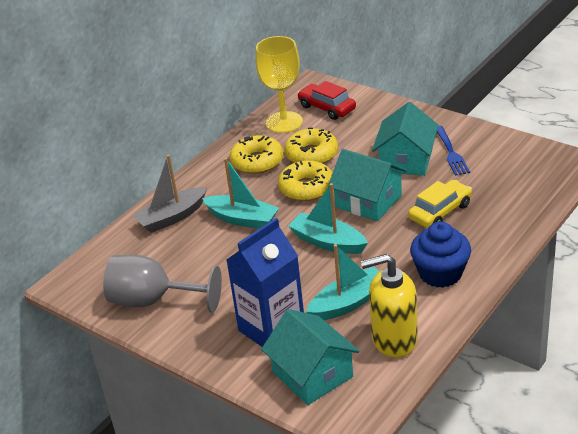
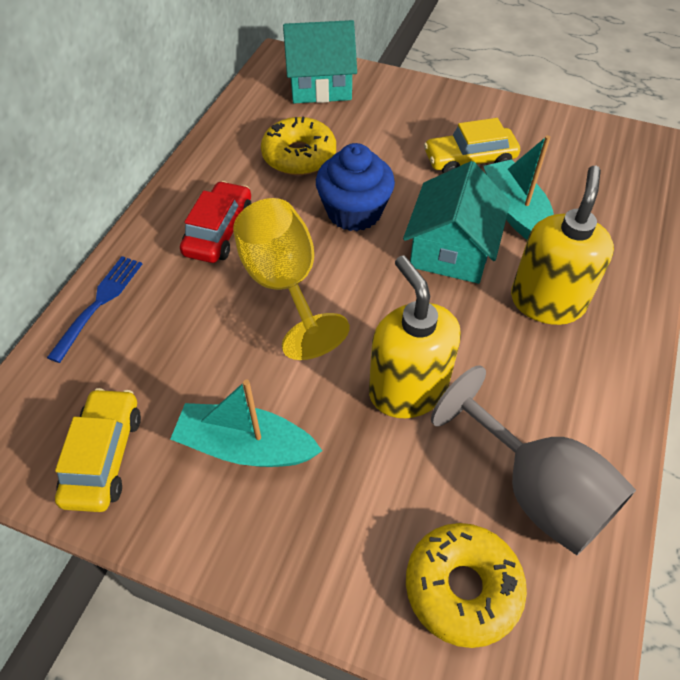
blue carton: 1 -> 0
grey boat: 1 -> 0
turquoise boat: 3 -> 2
turquoise house: 3 -> 2
yellow car: 1 -> 2
yellow donut: 3 -> 2
yellow soap dispenser: 1 -> 2

